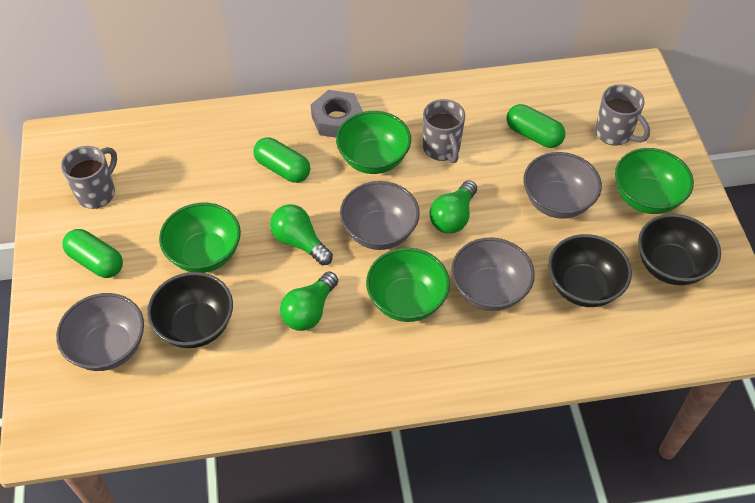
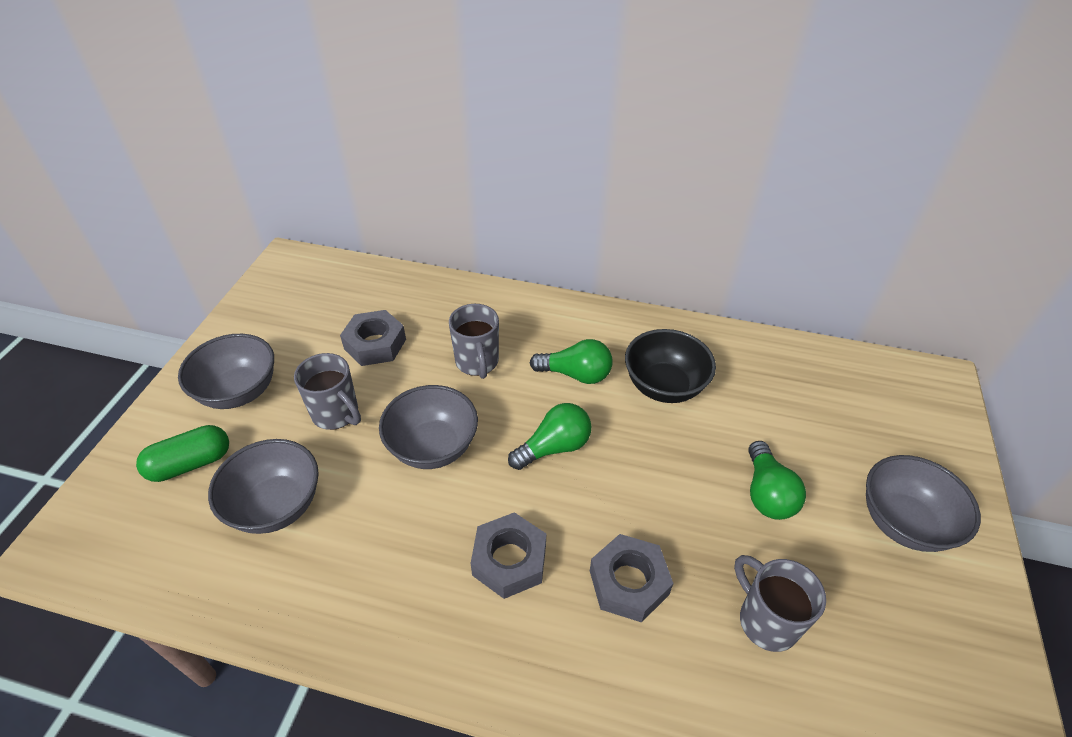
black bowl: 3 -> 1
green bowl: 4 -> 0
green capsule: 3 -> 1
grey nut: 1 -> 3

